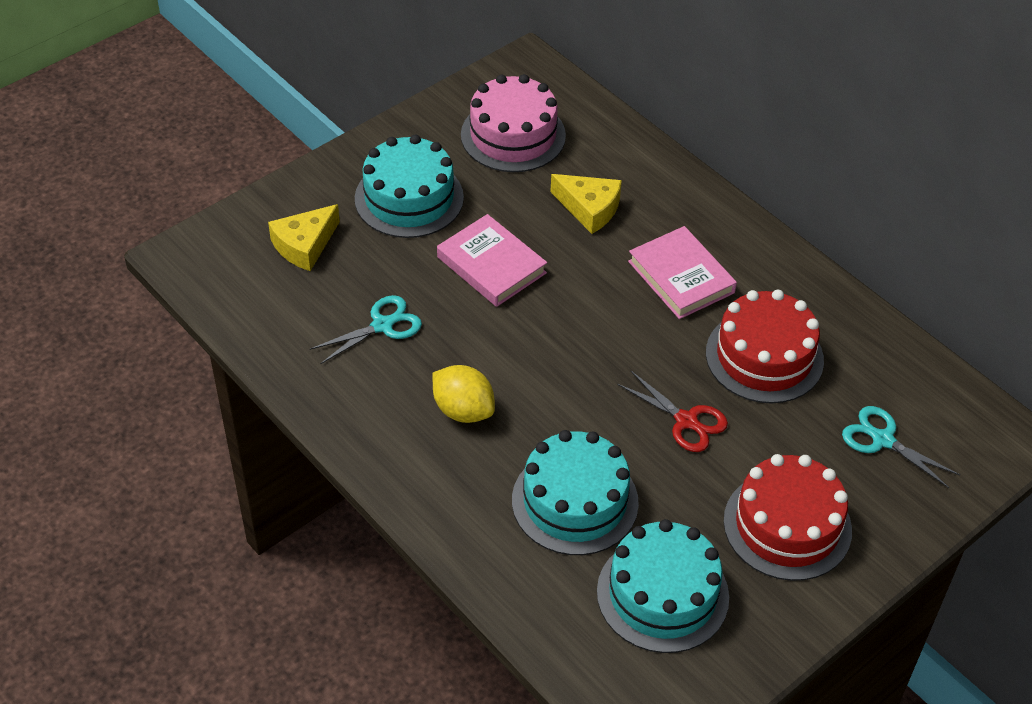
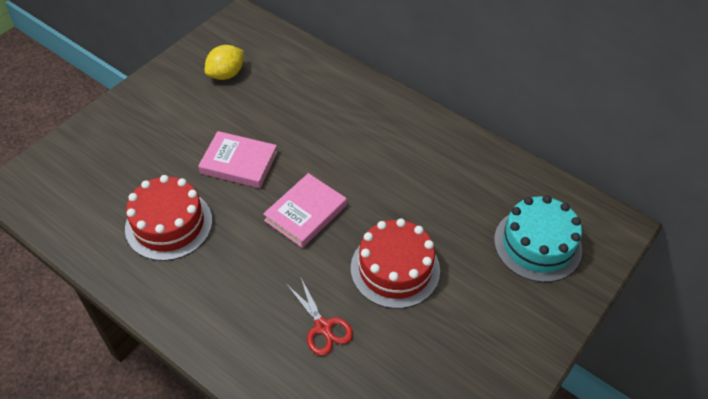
pink cake: 1 -> 0
turquoise cake: 3 -> 1
turquoise scissors: 2 -> 0
yellow cheese: 2 -> 0

